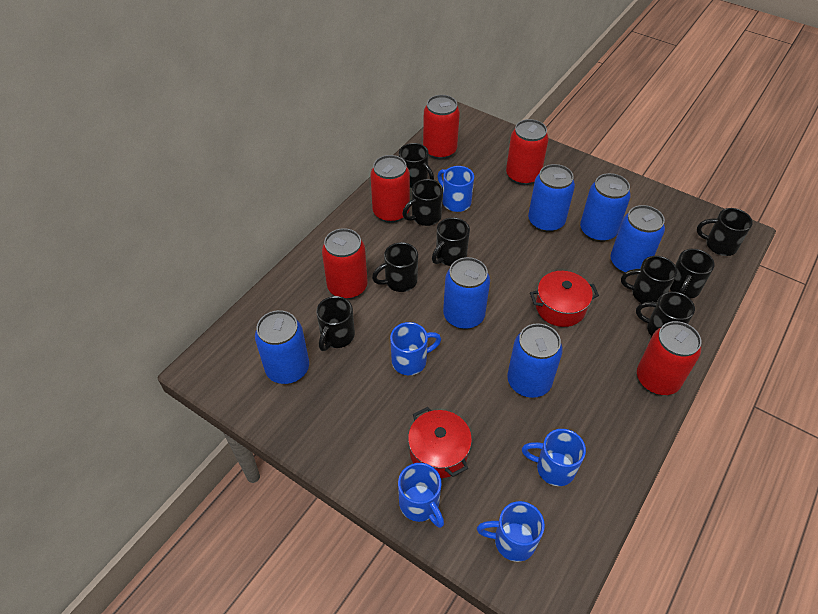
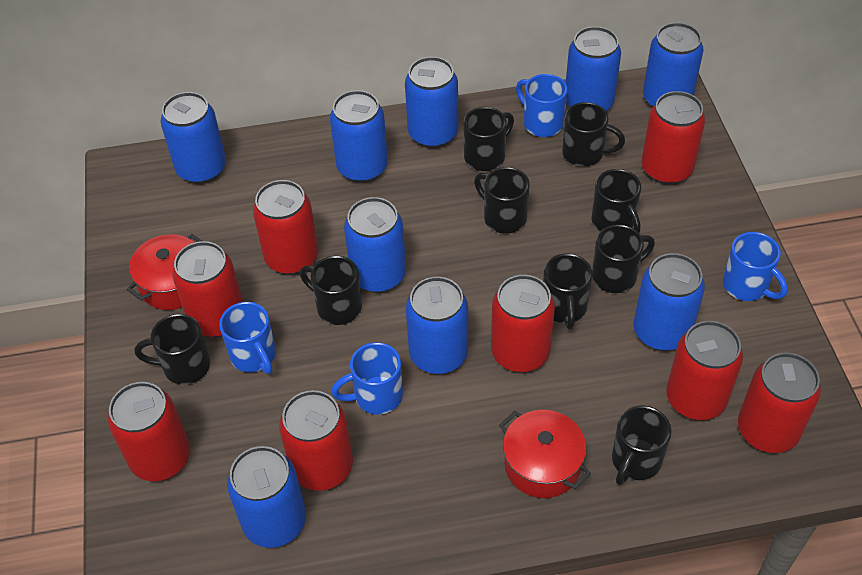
blue can: 6 -> 9
blue mug: 5 -> 4
red can: 5 -> 8

